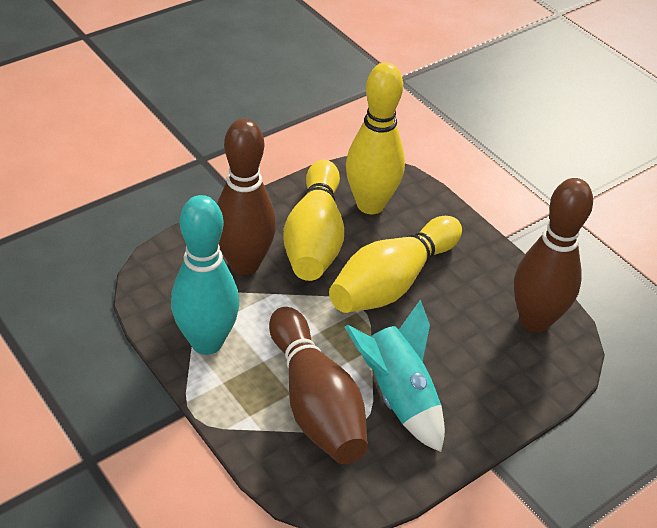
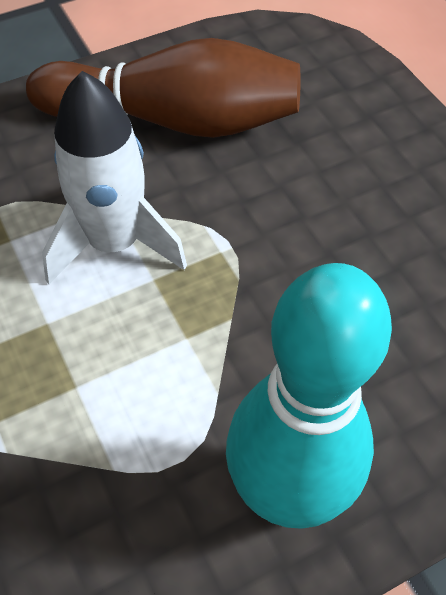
brown bowling pin: 3 -> 1
turquoise rocket: 1 -> 0
white rocket: 0 -> 1
yellow bowling pin: 3 -> 0

